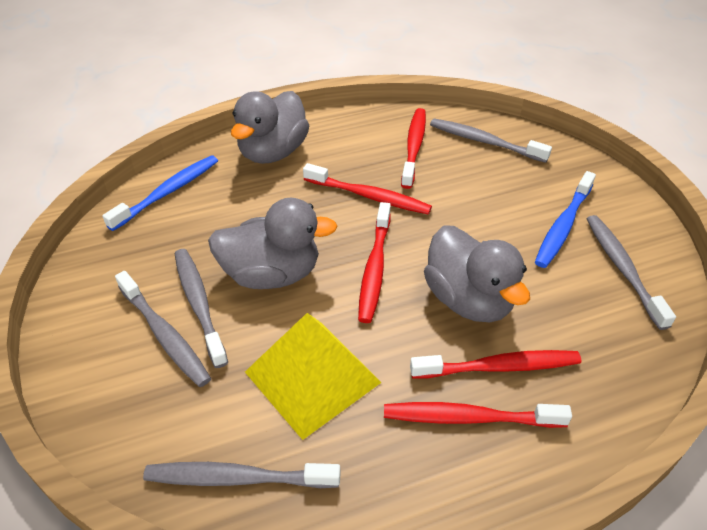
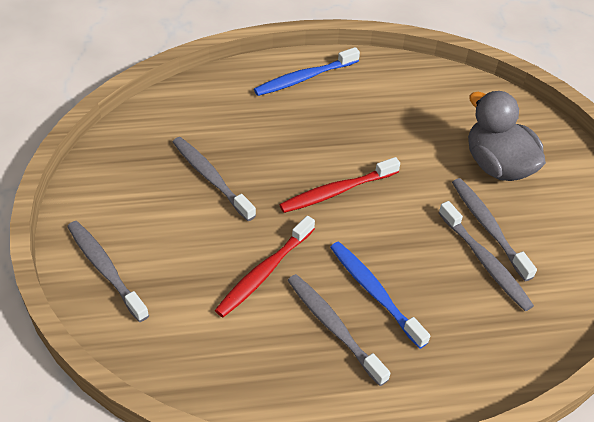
grey duck: 3 -> 1
red toothbrush: 5 -> 2
yellow pyramid: 1 -> 0

